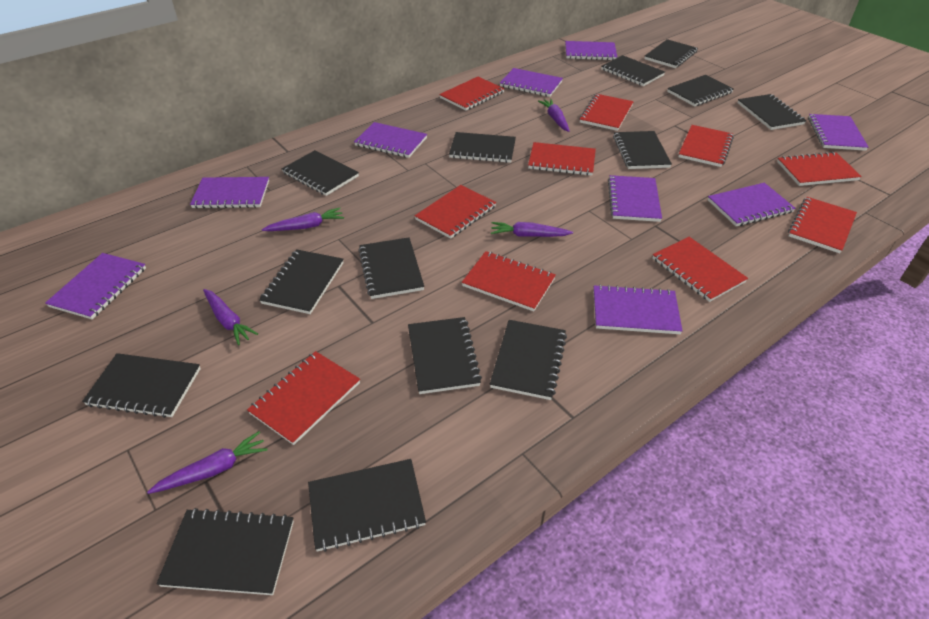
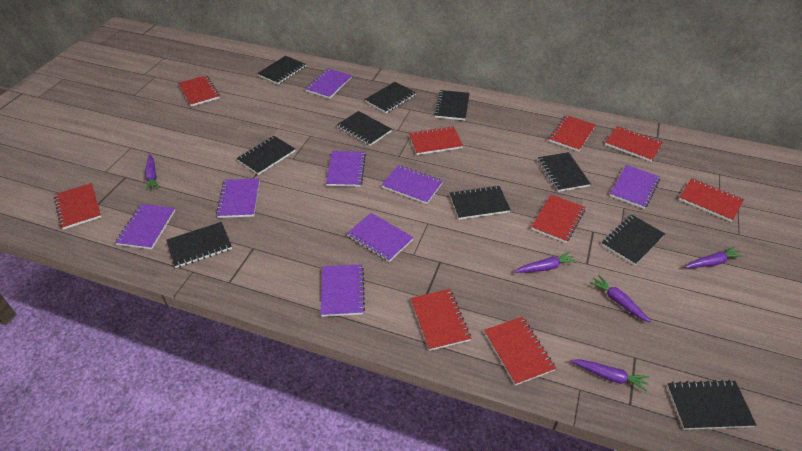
black notebook: 14 -> 10
purple notebook: 9 -> 8
red notebook: 10 -> 9

